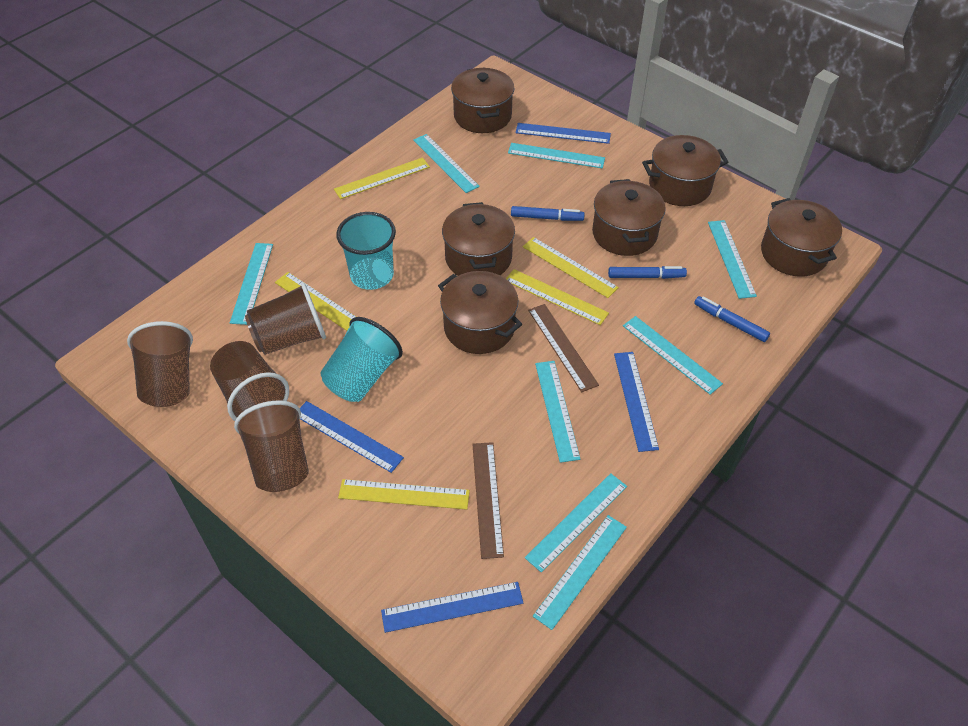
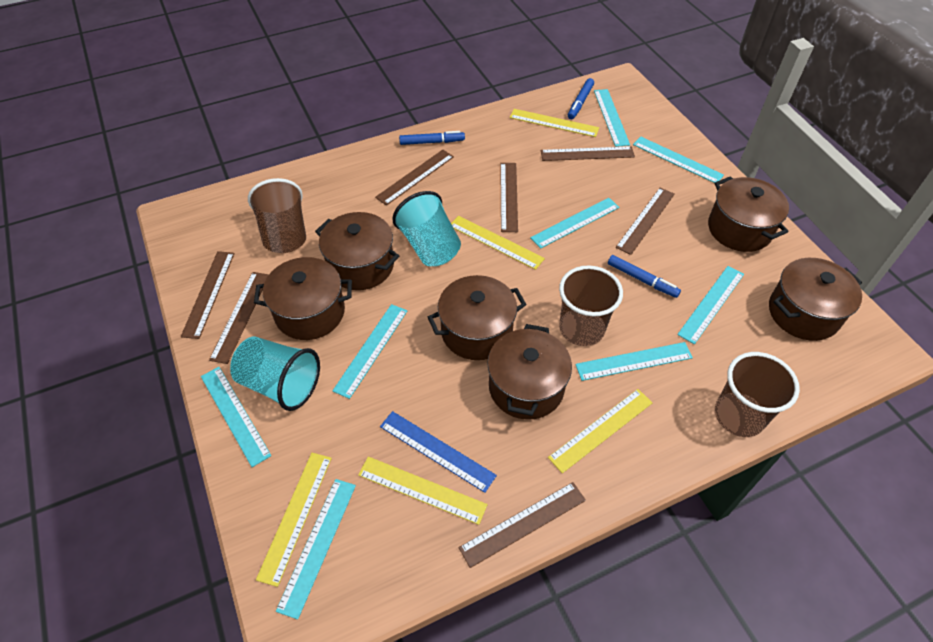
blue ruler: 4 -> 1
brown cup: 4 -> 3
brown ruler: 2 -> 7

